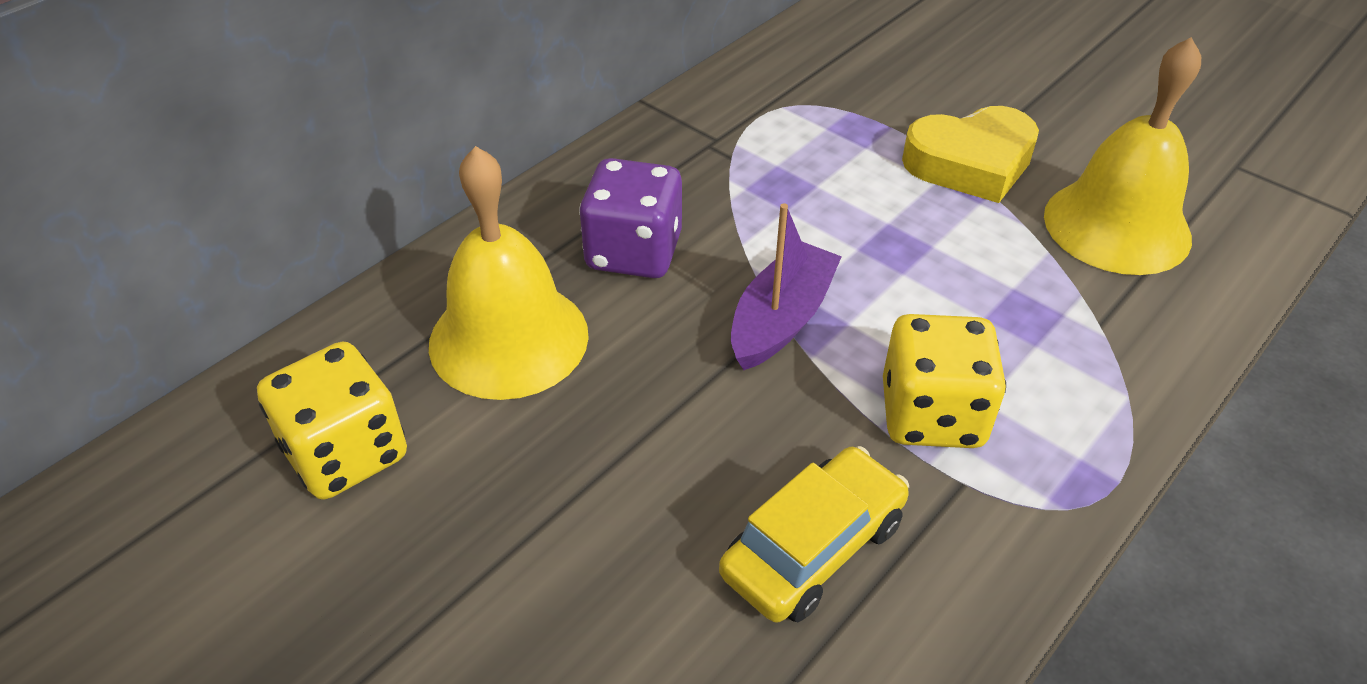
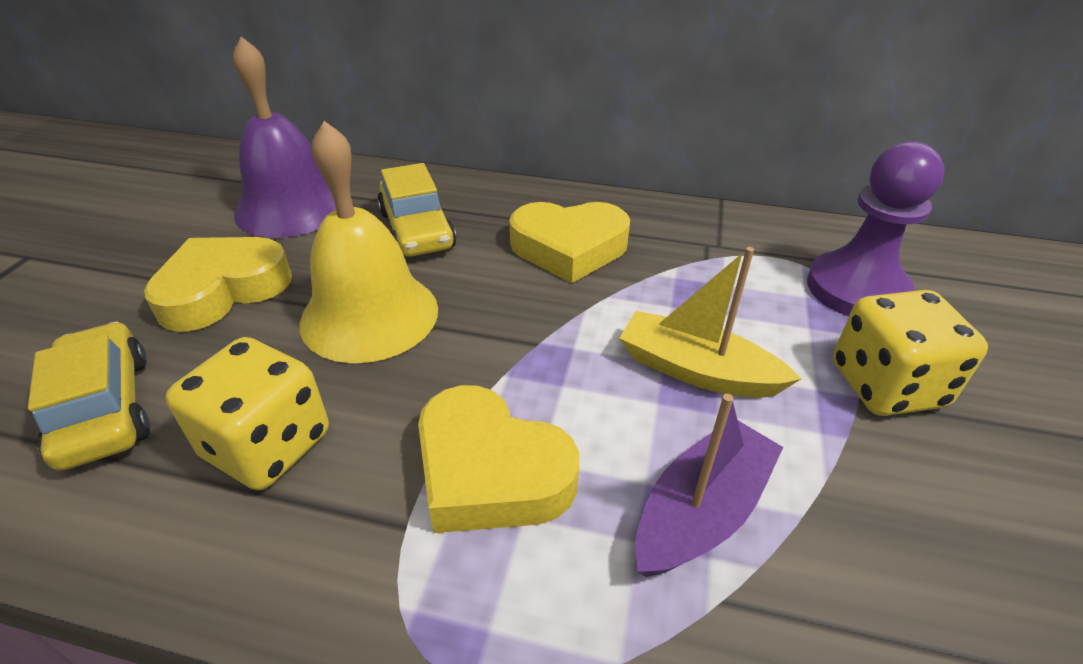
purple bell: 0 -> 1
purple dice: 1 -> 0
purple pawn: 0 -> 1
yellow bell: 2 -> 1
yellow boat: 0 -> 1
yellow car: 1 -> 2
yellow heart: 1 -> 3

